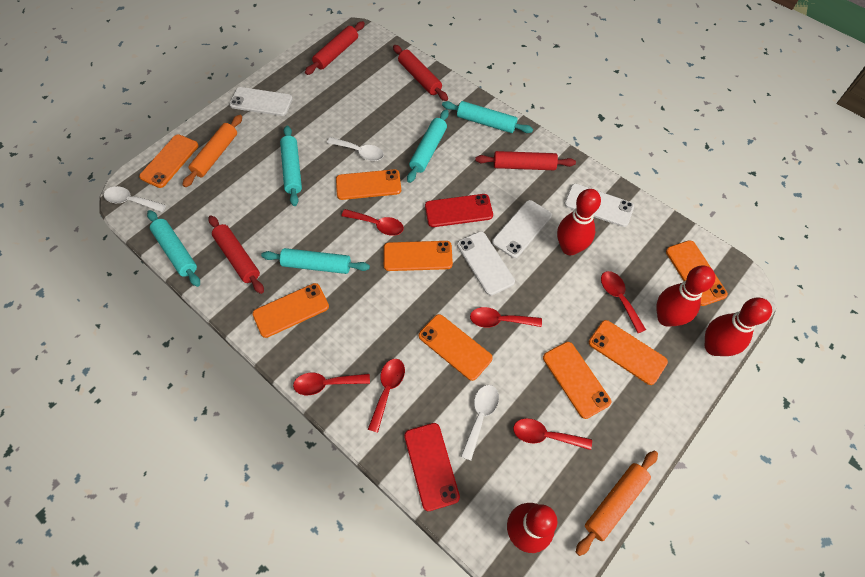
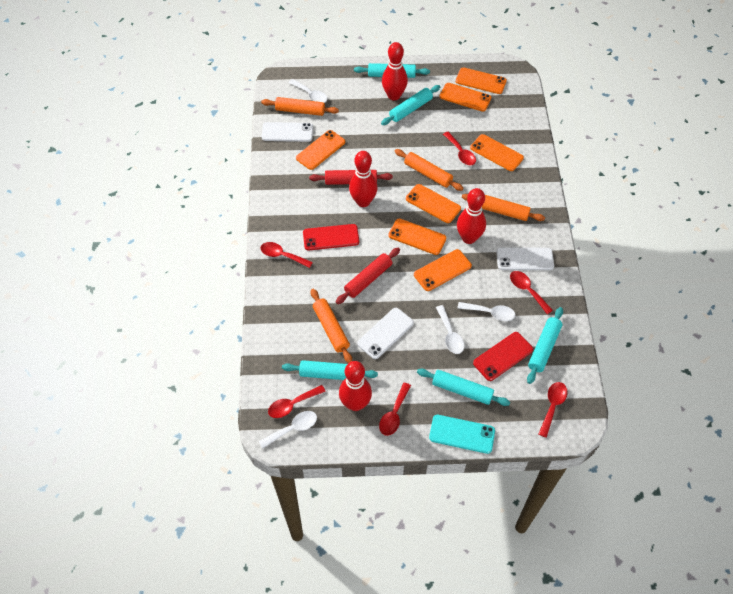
orange phone: 8 -> 7
orange rolling pin: 2 -> 4
red rolling pin: 4 -> 2
turquoise phone: 0 -> 1
white phone: 4 -> 3
white spoon: 3 -> 4

